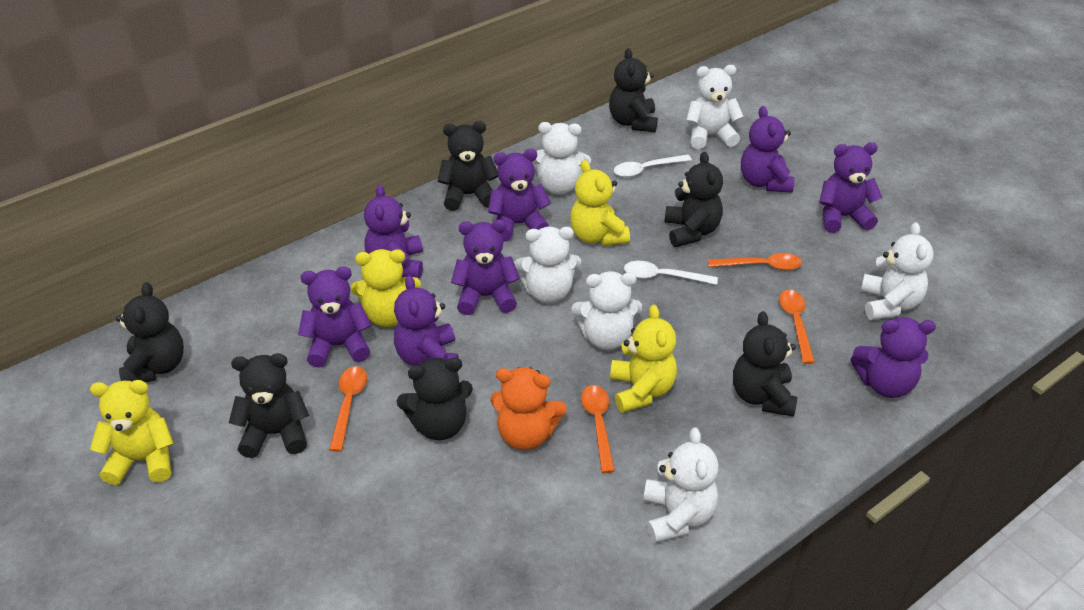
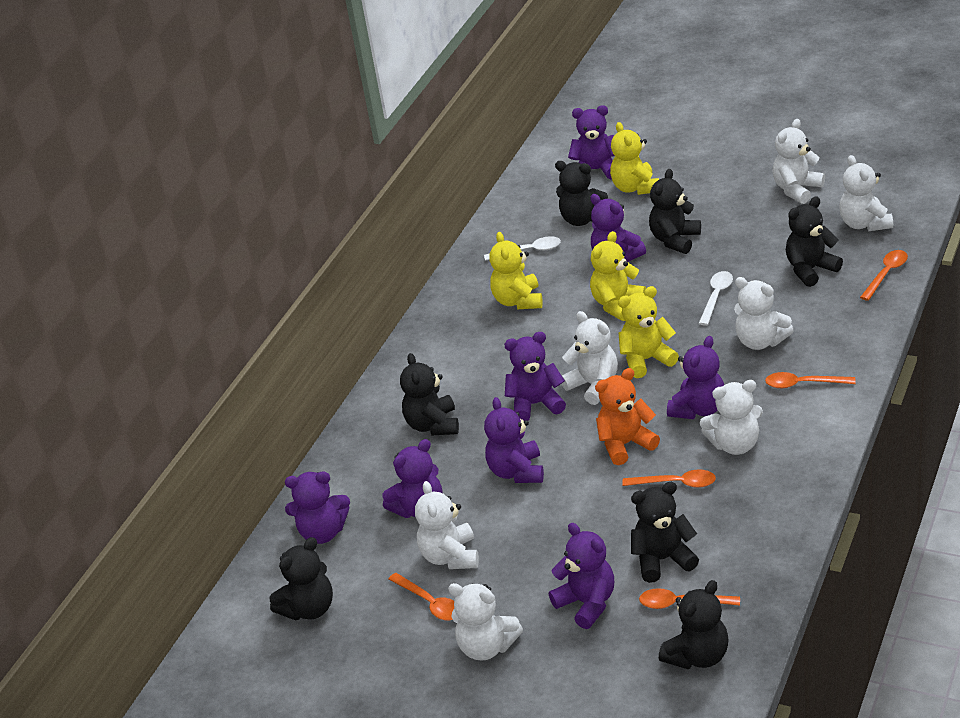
orange spoon: 4 -> 5
white teddy bear: 6 -> 7

